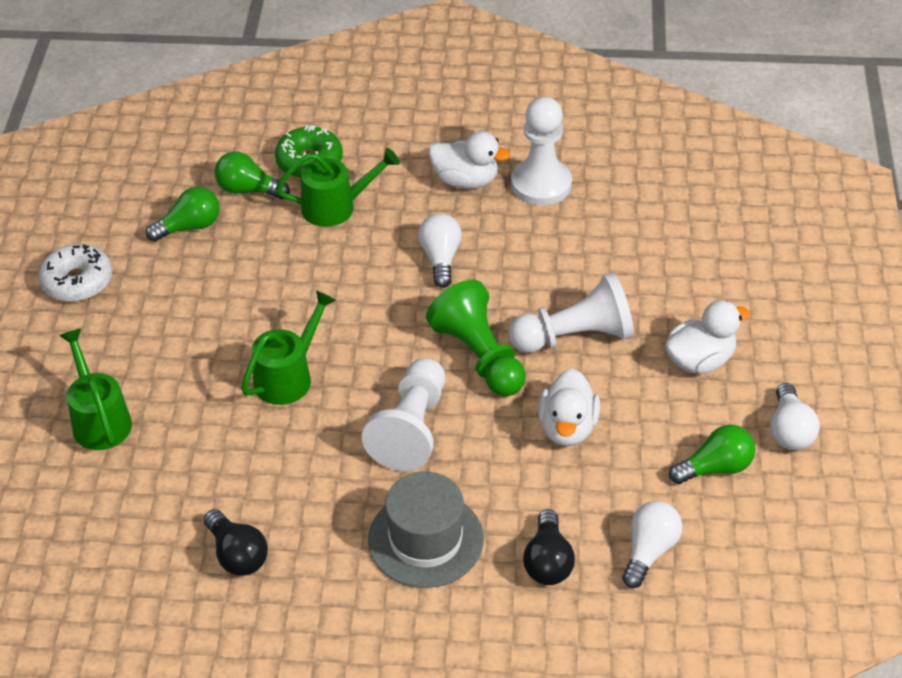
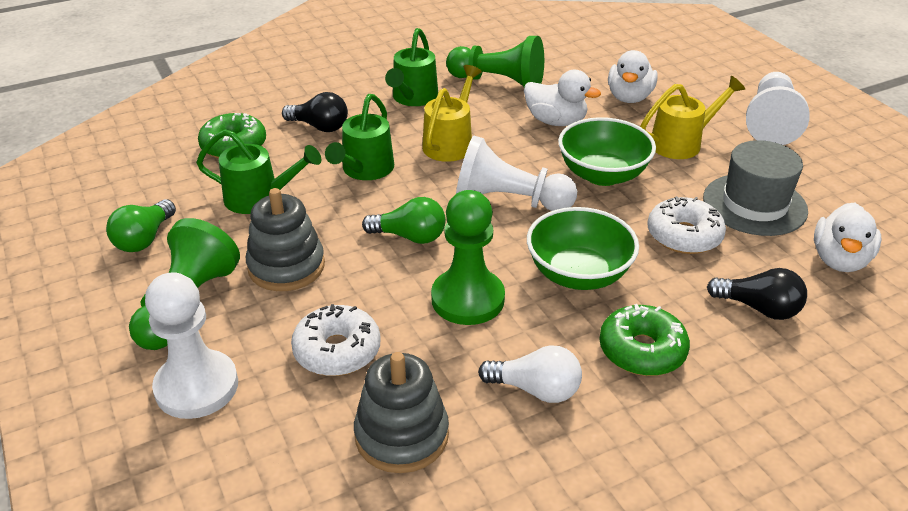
green bowl: 0 -> 2
green donut: 1 -> 2
green light bulb: 3 -> 2
green pawn: 1 -> 3
grey stacking toy: 0 -> 2
white donut: 1 -> 2
white light bulb: 3 -> 1
yellow watering can: 0 -> 2

